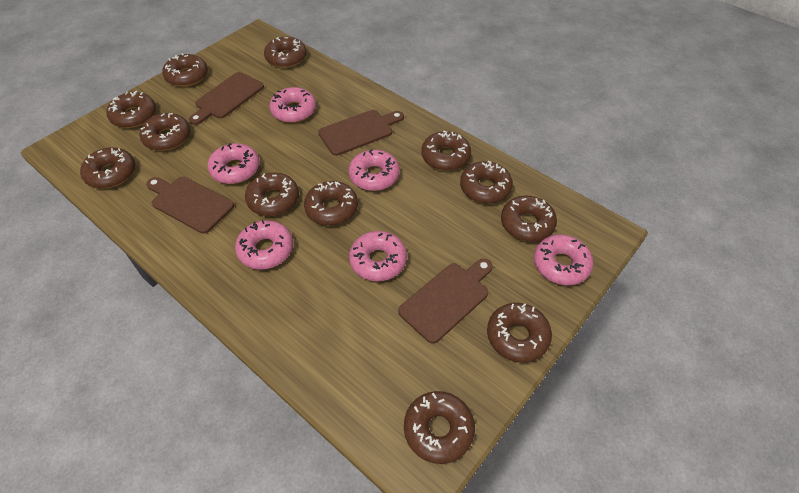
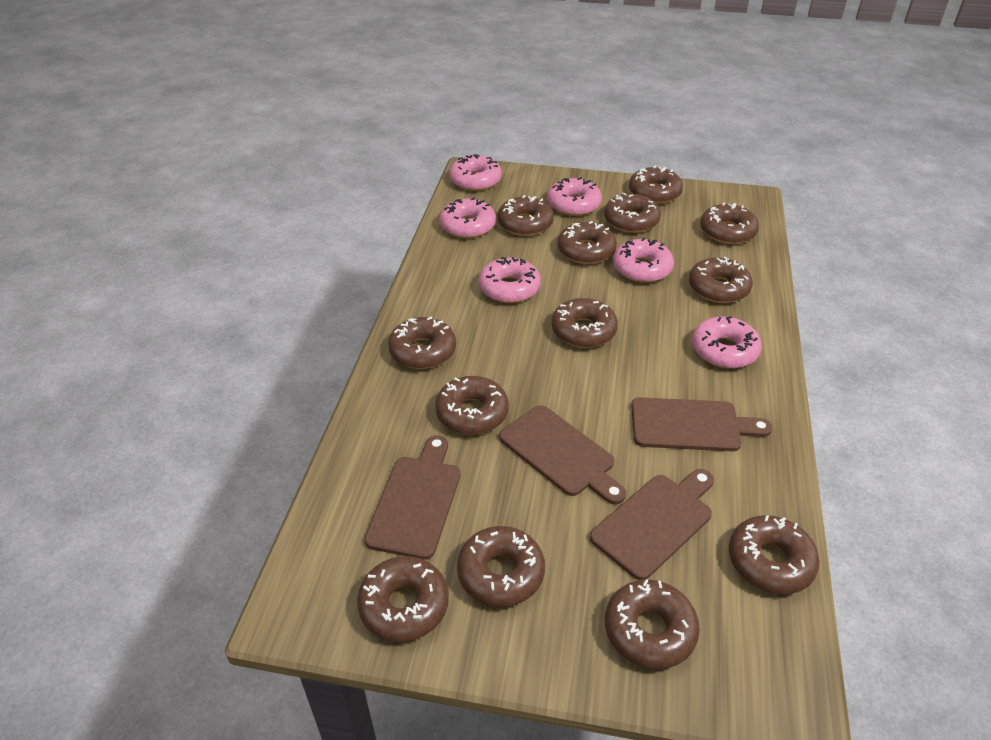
brown donut: 12 -> 13

